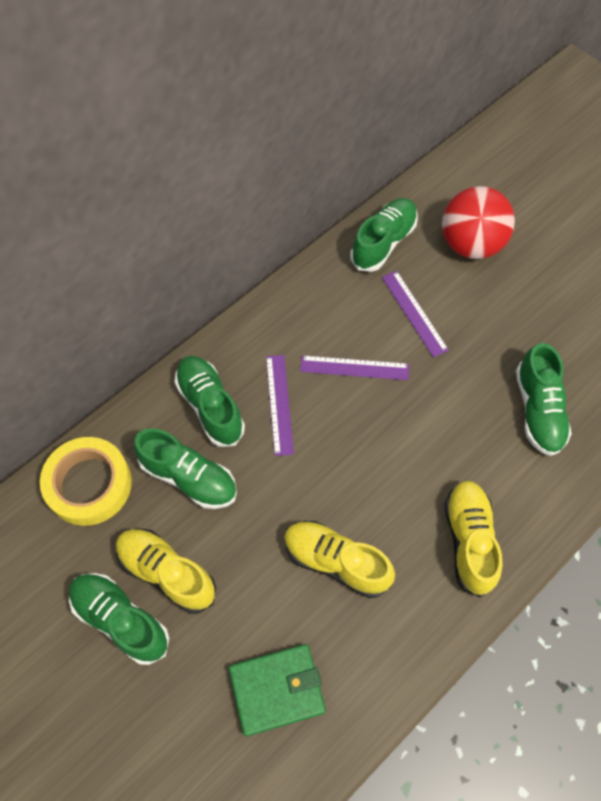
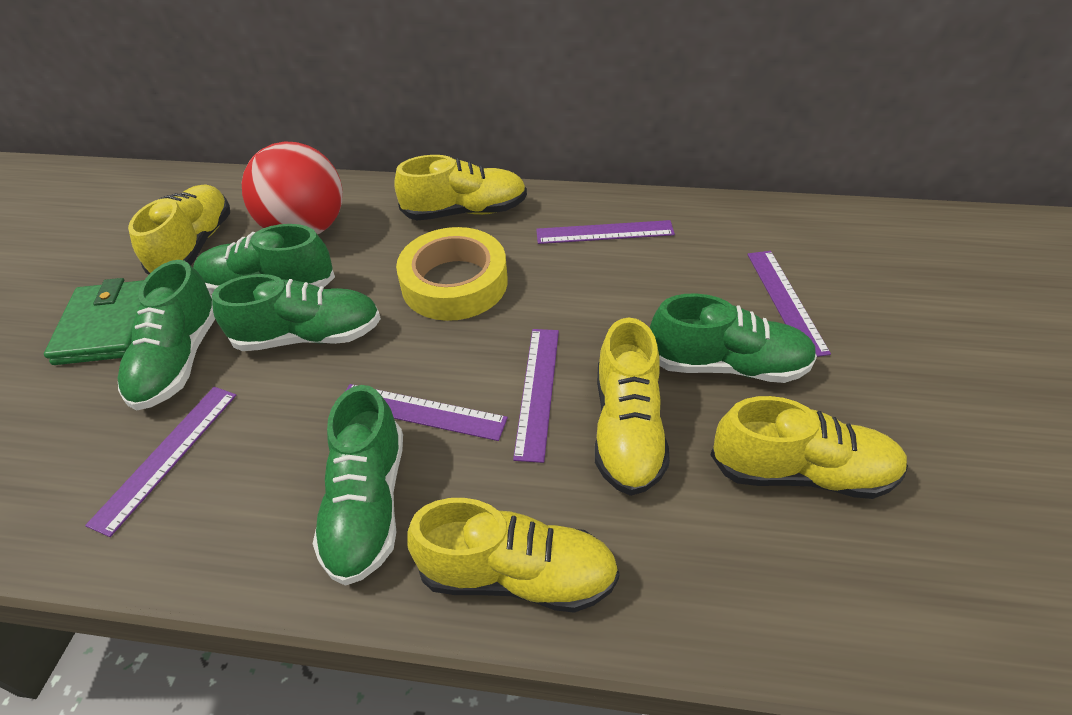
purple ruler: 3 -> 5
yellow shoe: 3 -> 5

